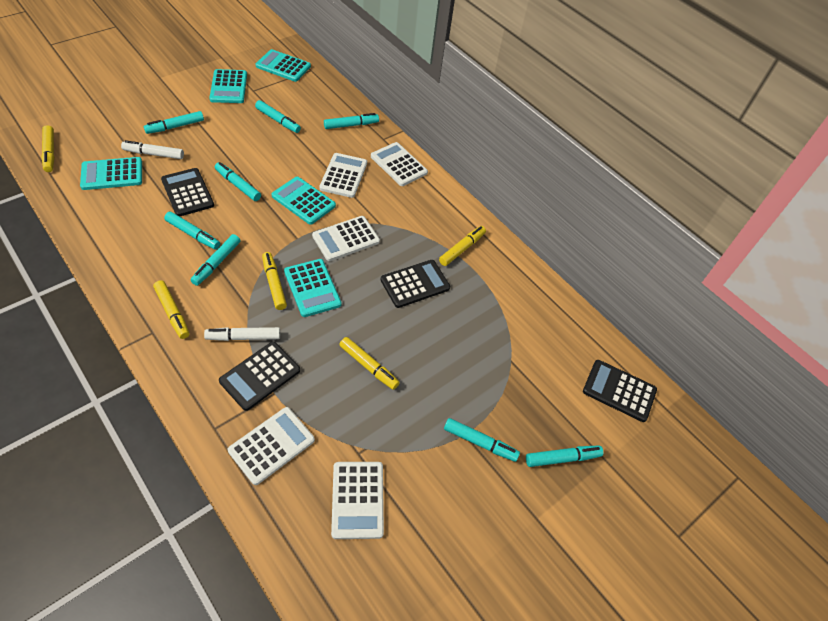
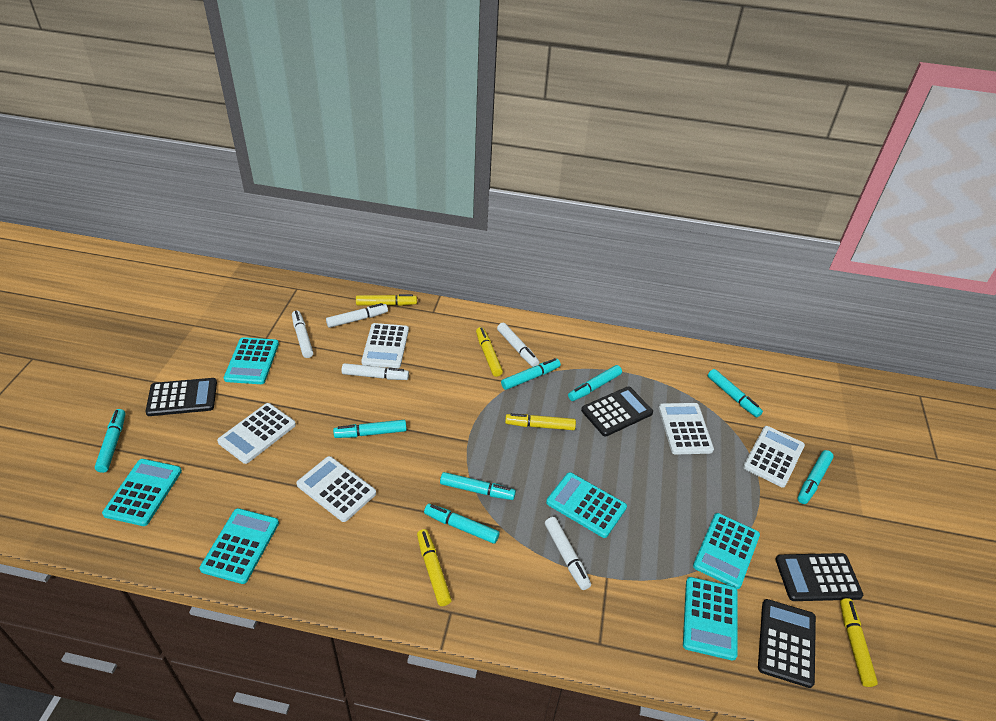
turquoise calculator: 5 -> 6
white marker: 2 -> 5

